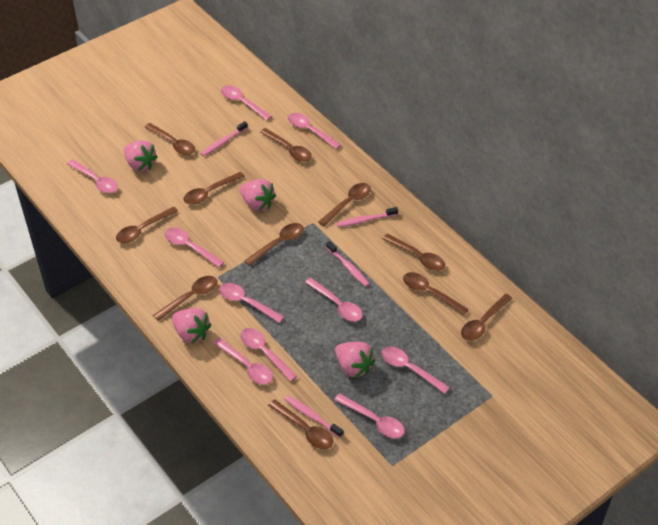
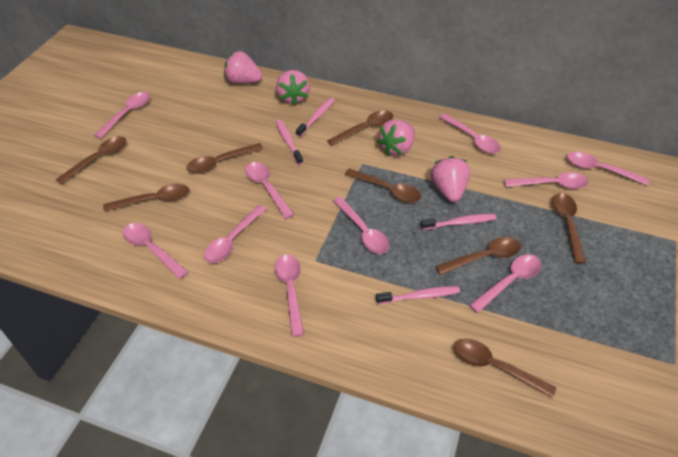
brown spoon: 11 -> 8

